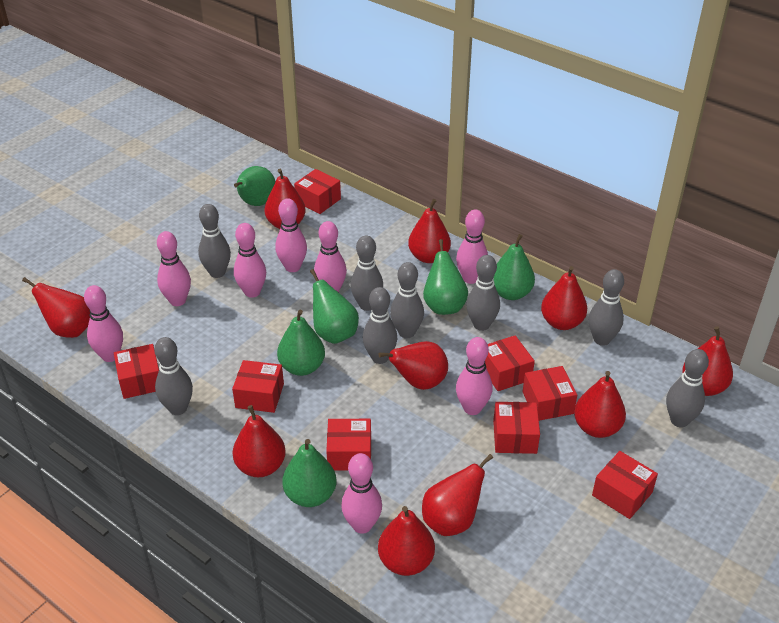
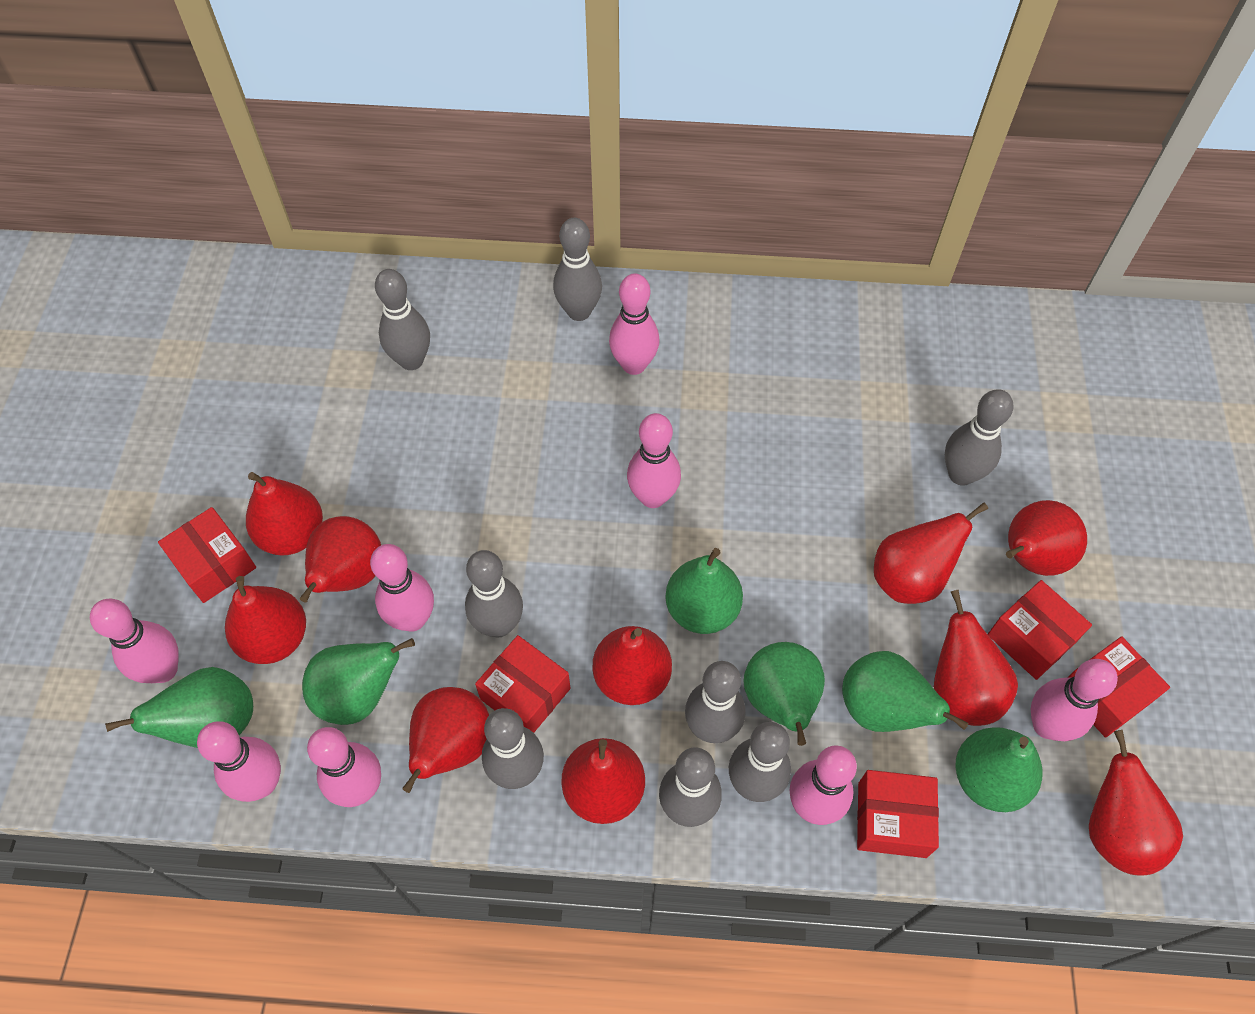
red box: 8 -> 5

